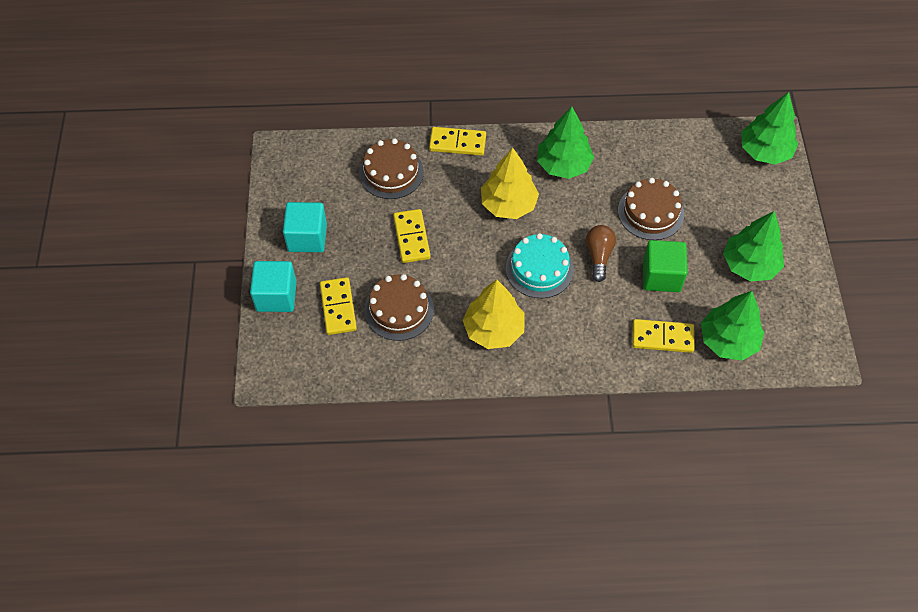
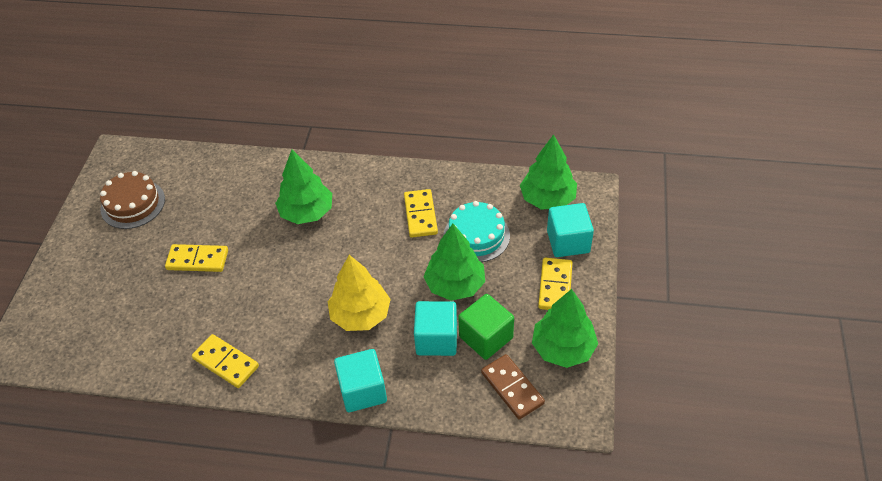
brown cake: 3 -> 1
brown domino: 0 -> 1
brown light bulb: 1 -> 0
turquoise cube: 2 -> 3
yellow tree: 2 -> 1

